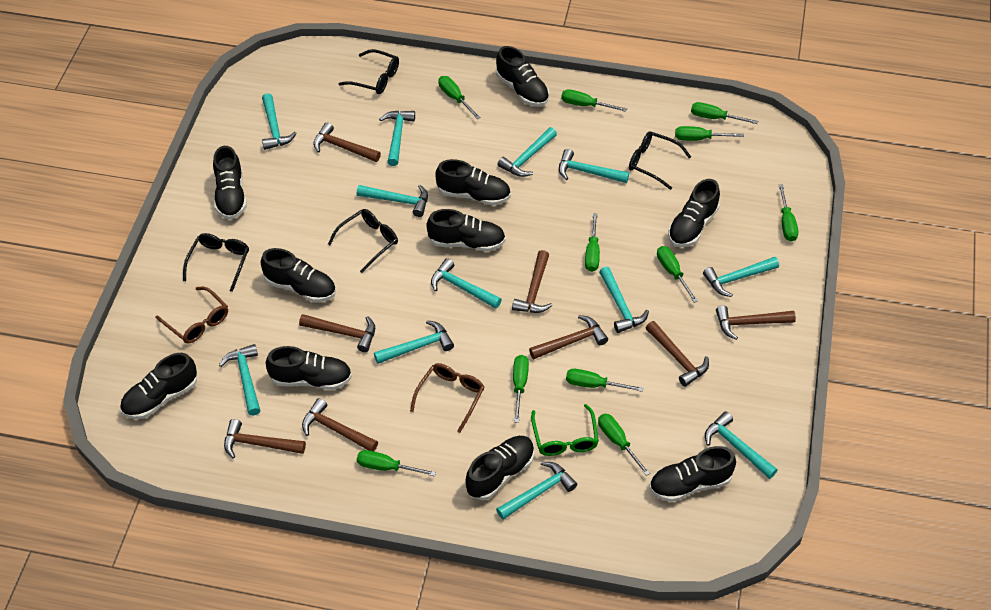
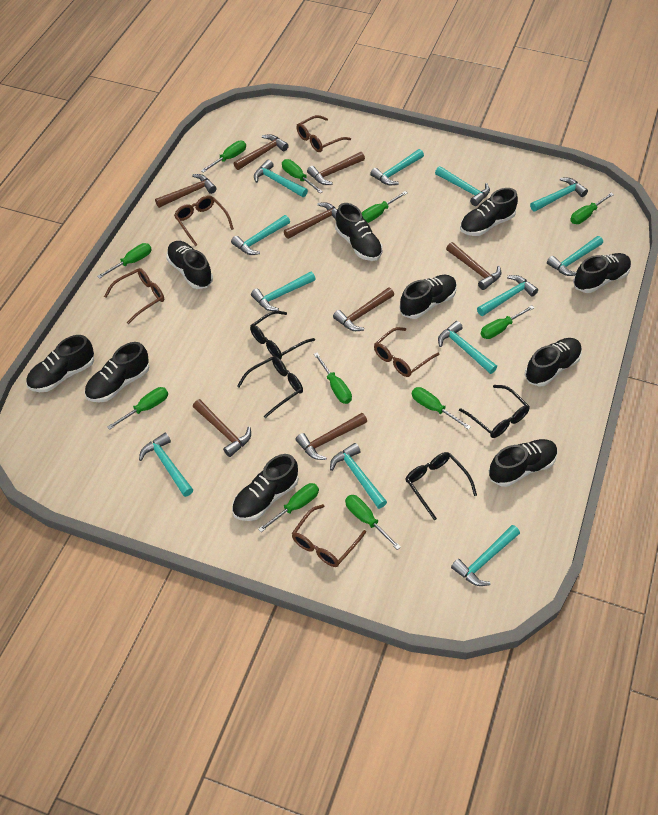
brown glasses: 2 -> 5
green glasses: 1 -> 0

